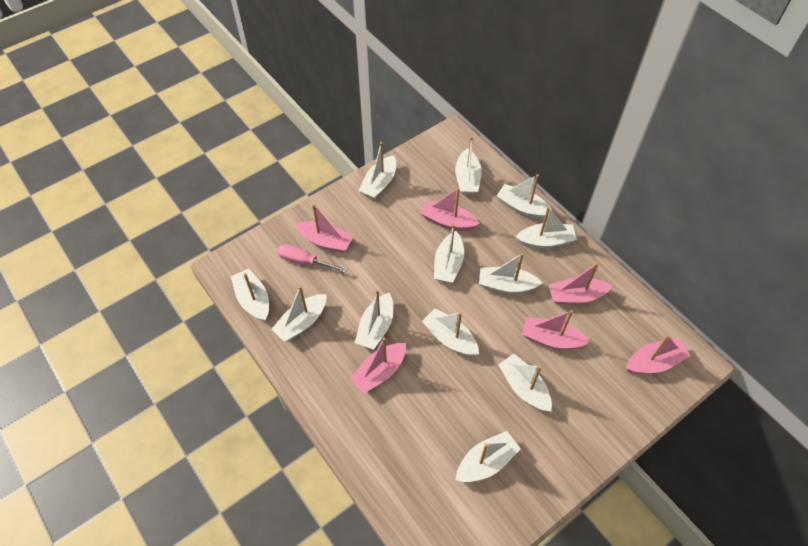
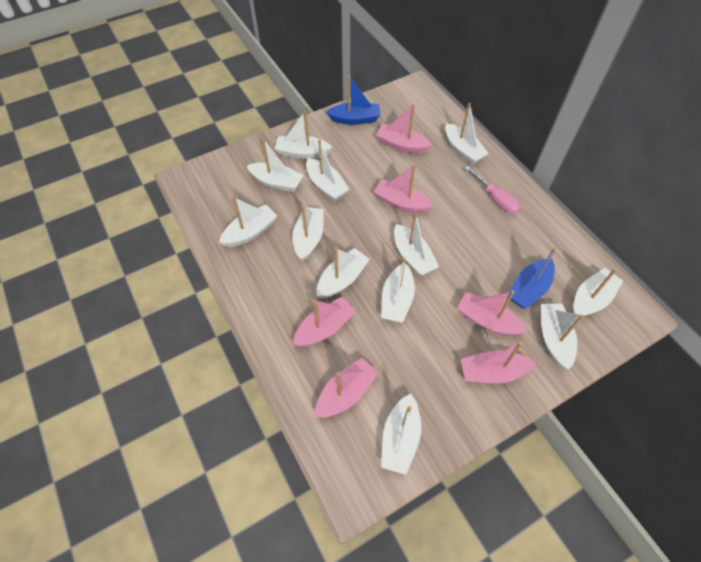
blue boat: 0 -> 2

